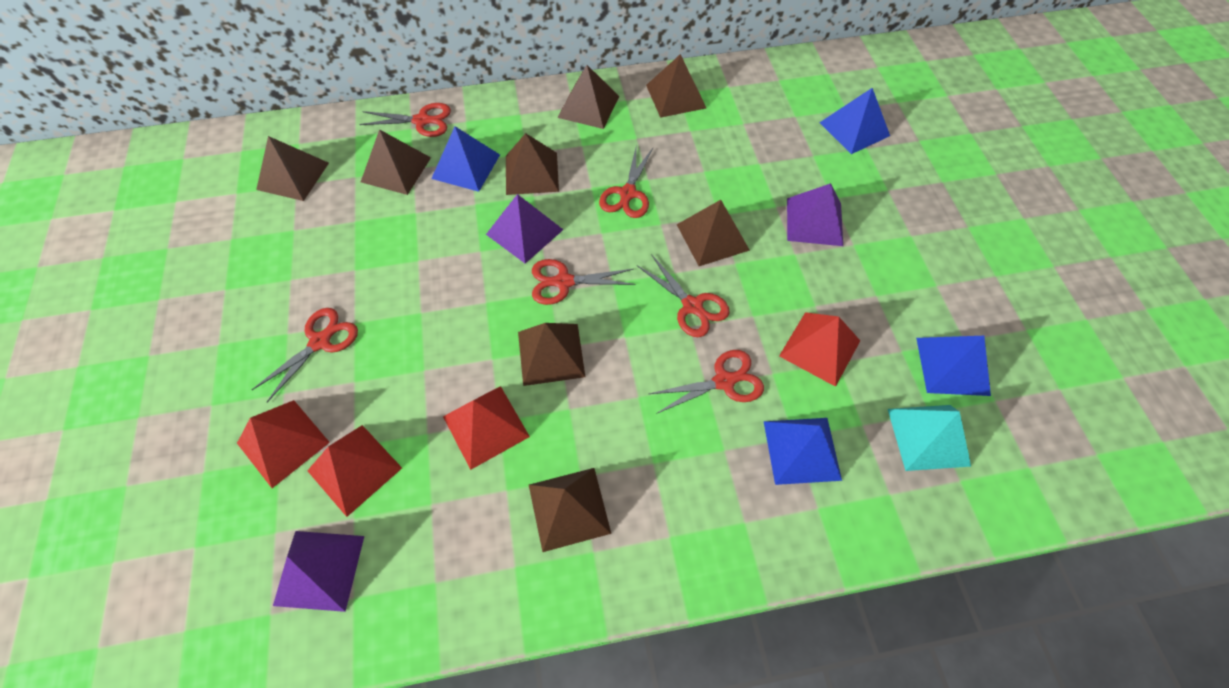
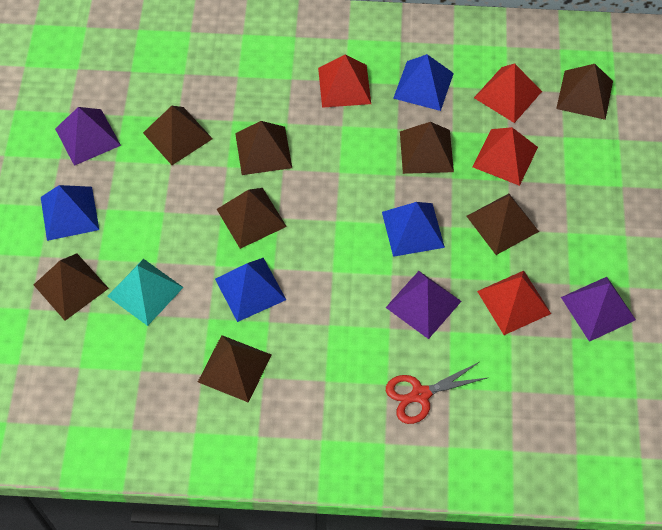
red scissors: 6 -> 1

